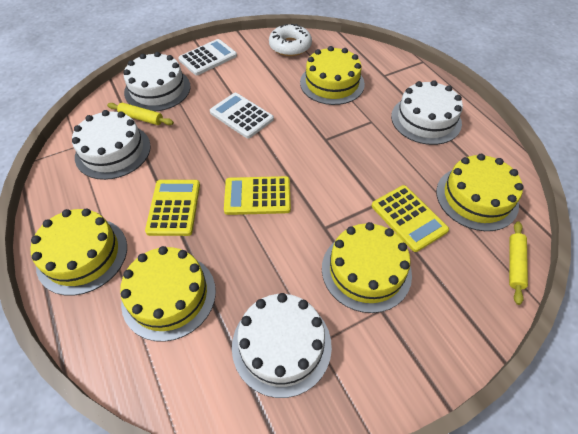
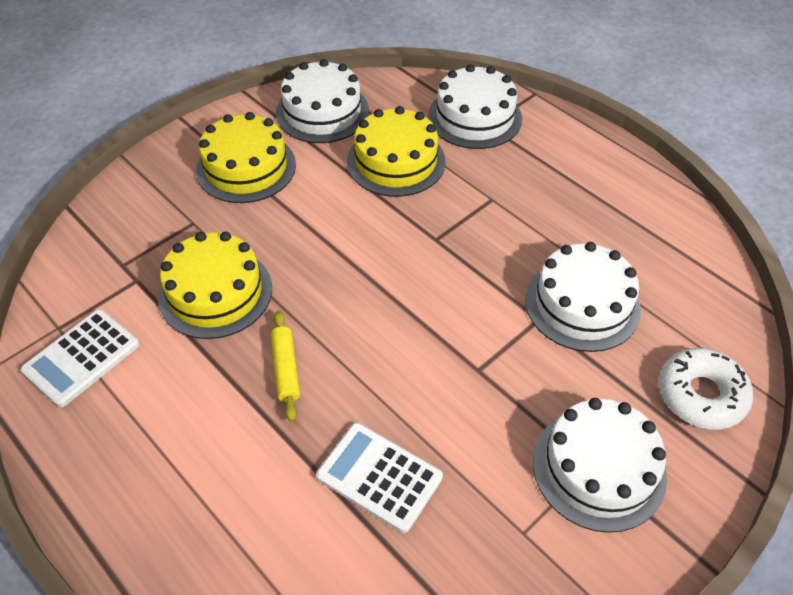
yellow cake: 5 -> 3
yellow calculator: 3 -> 0
yellow rolling pin: 2 -> 1

